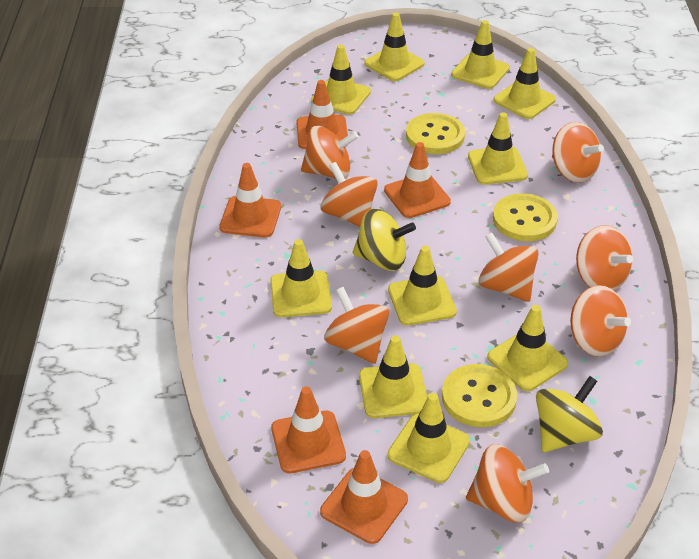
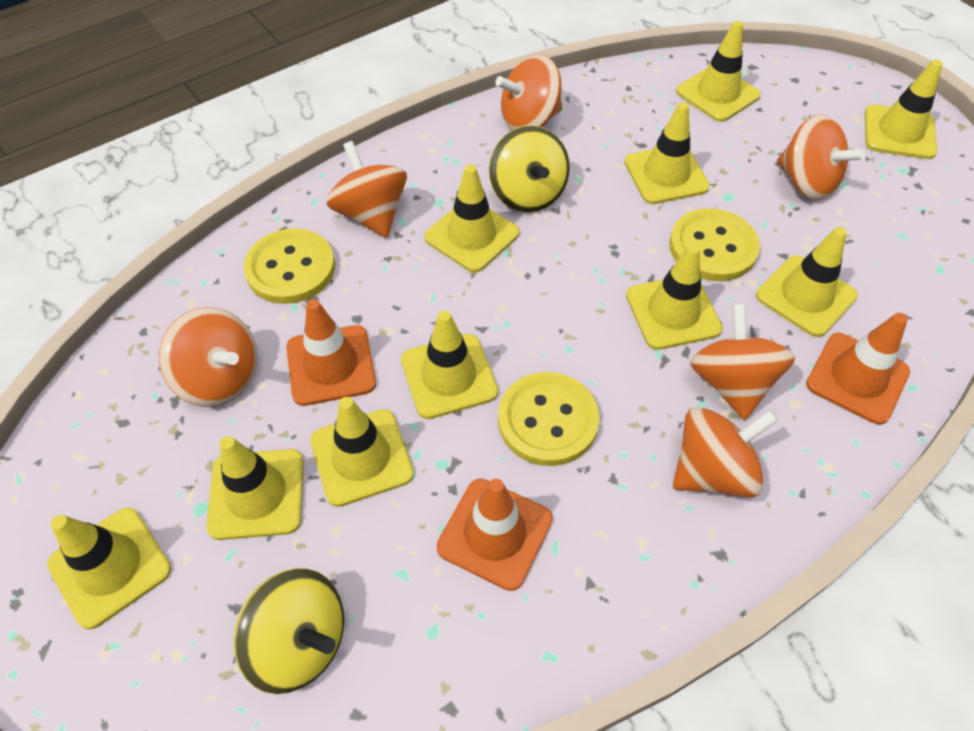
orange spinning top: 8 -> 6
orange traffic cone: 5 -> 3

